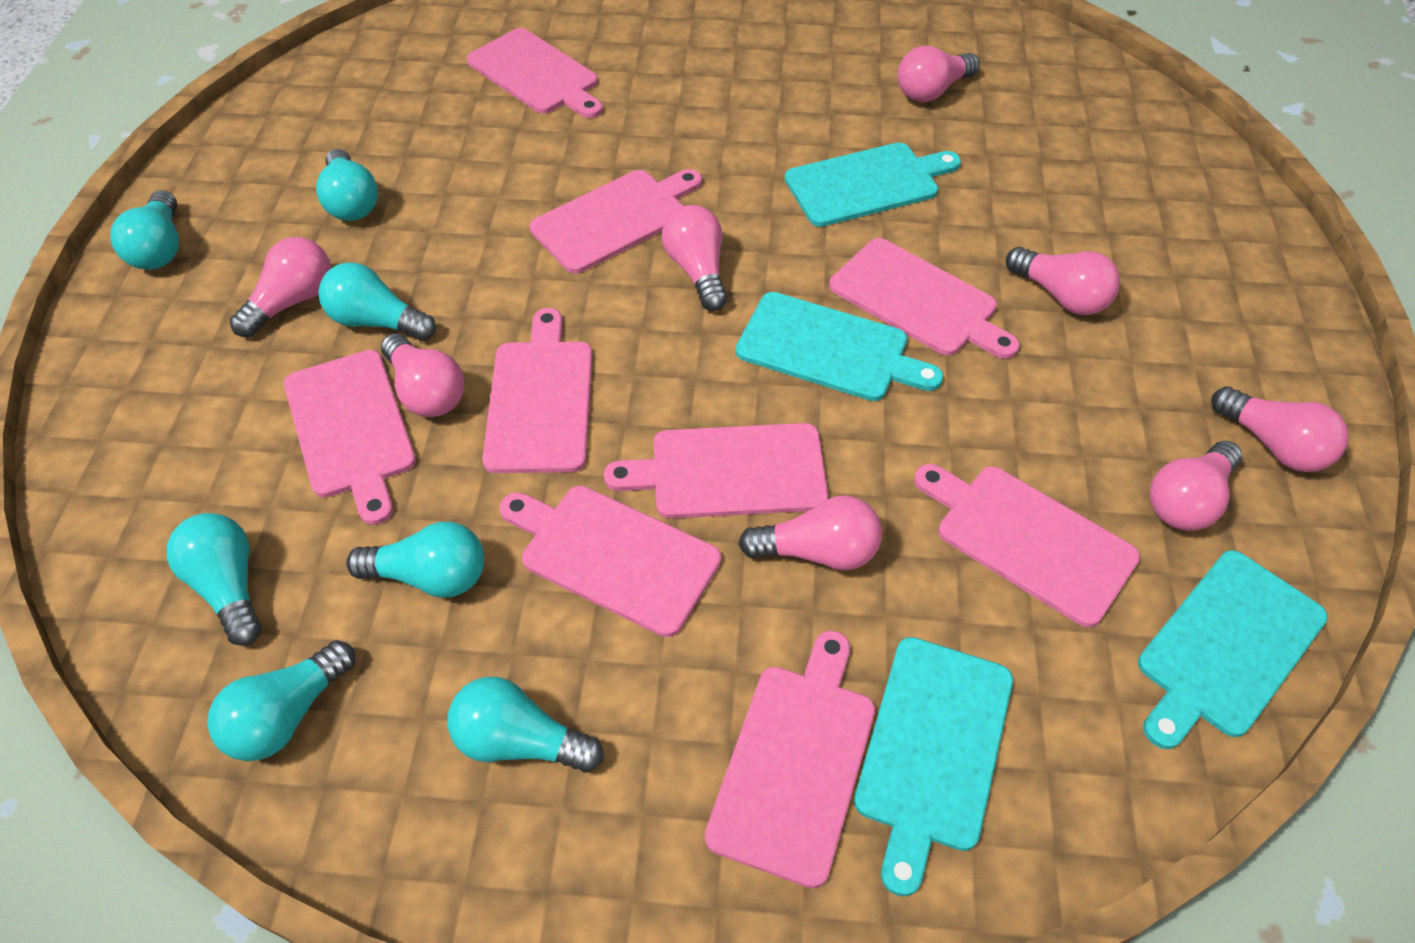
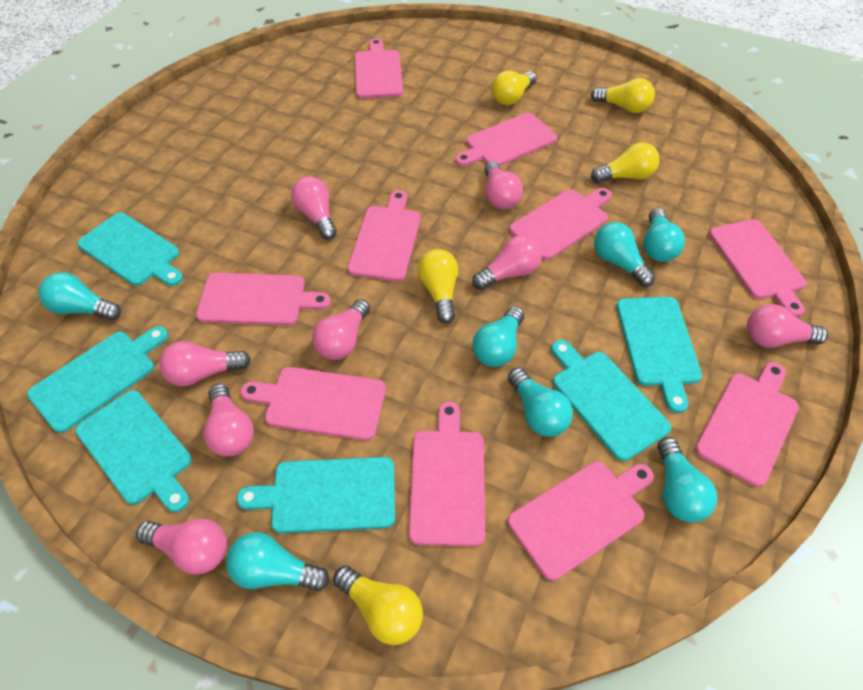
pink cutting board: 9 -> 10
turquoise cutting board: 4 -> 6
yellow light bulb: 0 -> 5

